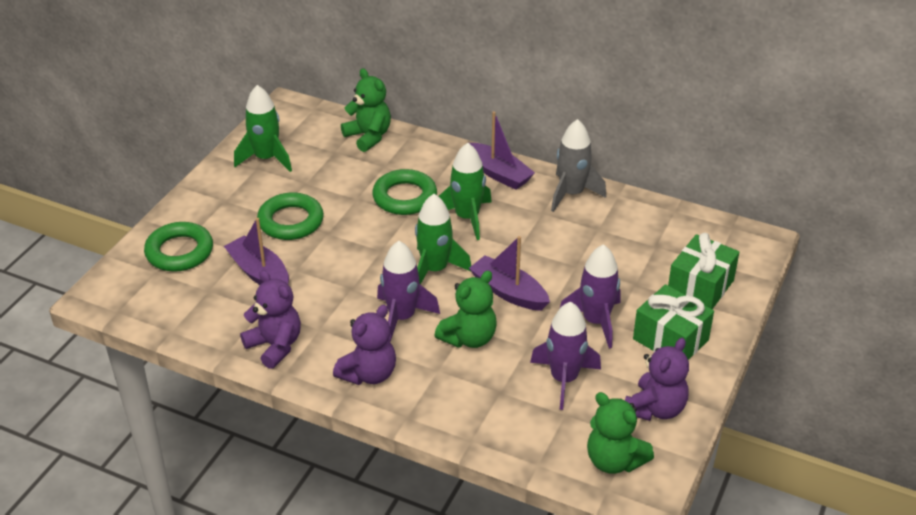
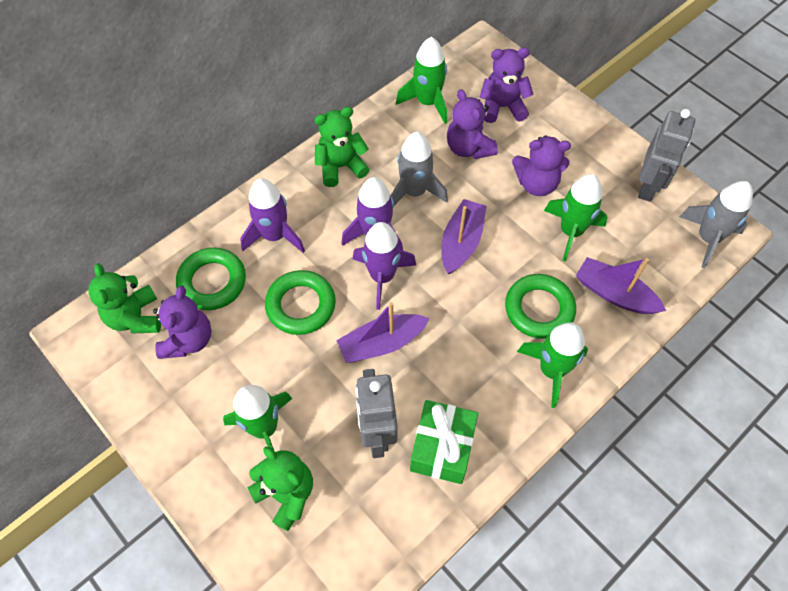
green gift: 2 -> 1
green rocket: 3 -> 4
grey robot: 0 -> 2
grey rocket: 1 -> 2
purple teddy bear: 3 -> 4

